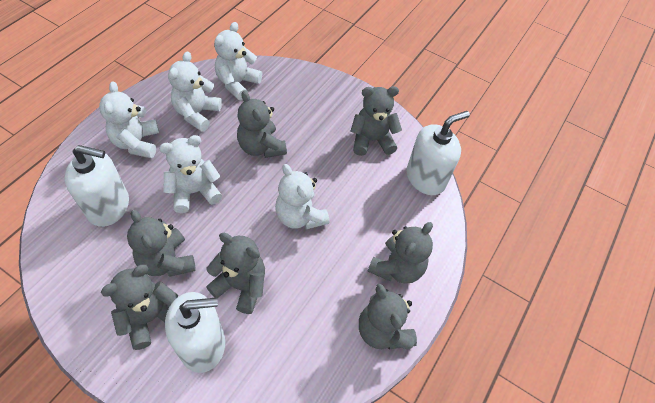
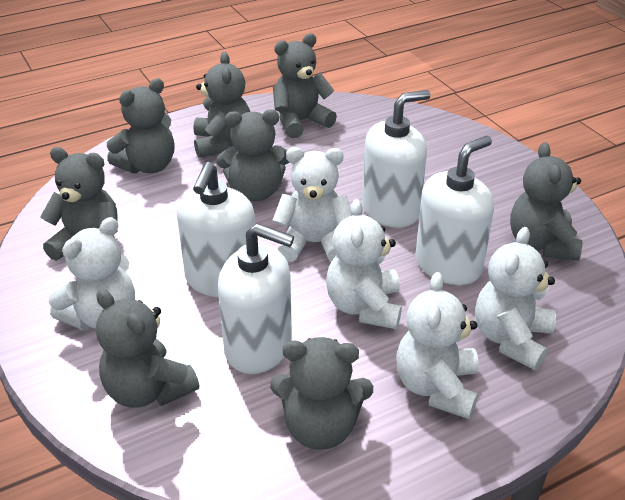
grey teddy bear: 7 -> 8
white soap dispenser: 3 -> 4

